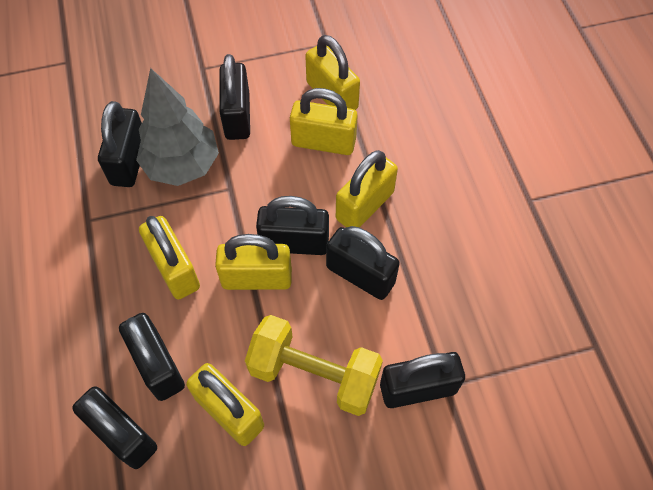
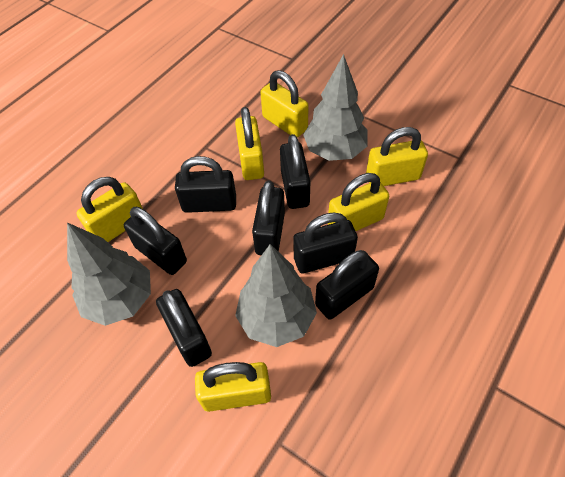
grey tree: 1 -> 3
yellow dumbbell: 1 -> 0

